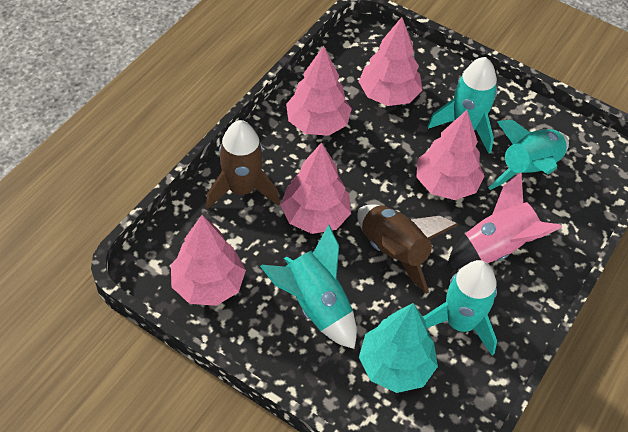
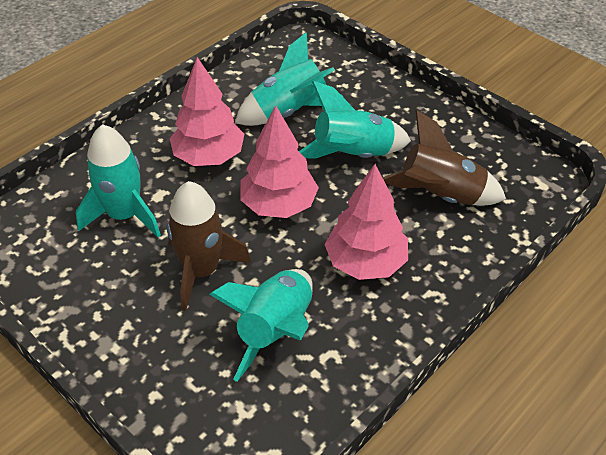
pink rocket: 1 -> 0
pink tree: 5 -> 3
turquoise tree: 1 -> 0

